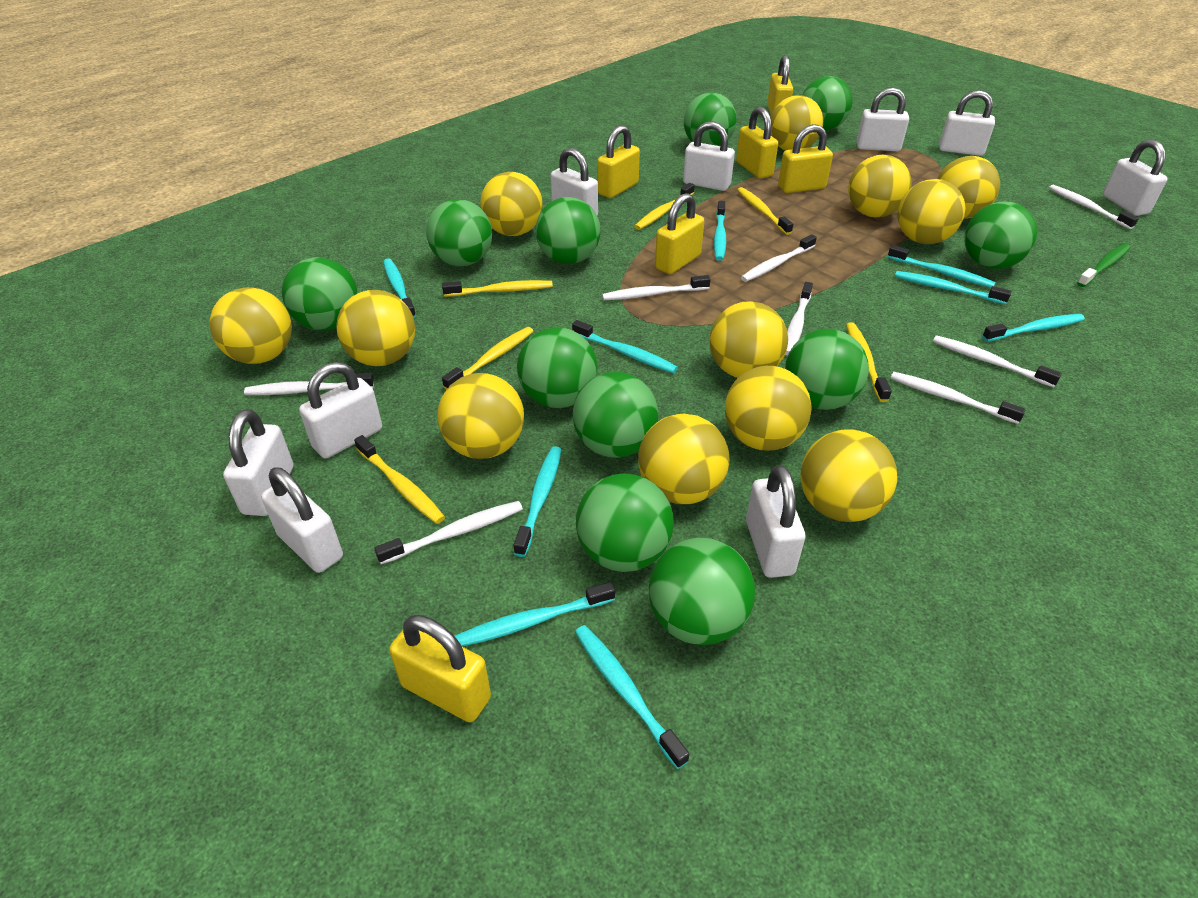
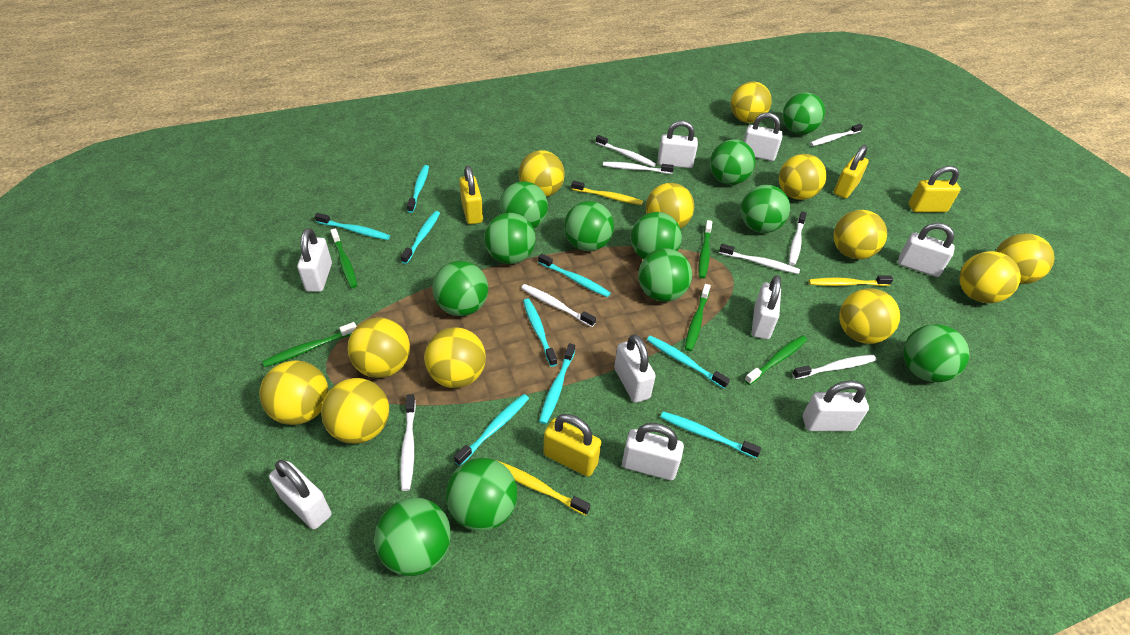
green ball: 11 -> 12
green toothbrush: 1 -> 5
yellow padlock: 6 -> 4
yellow toothbrush: 6 -> 3

